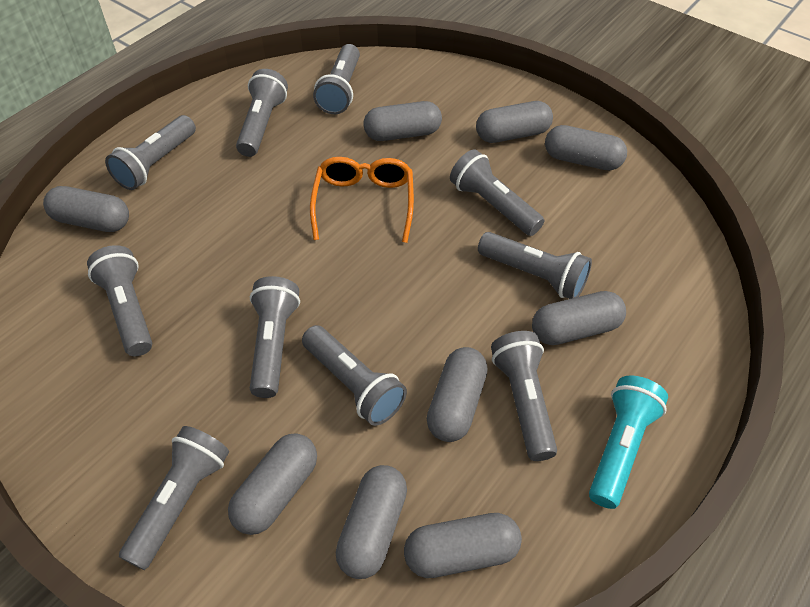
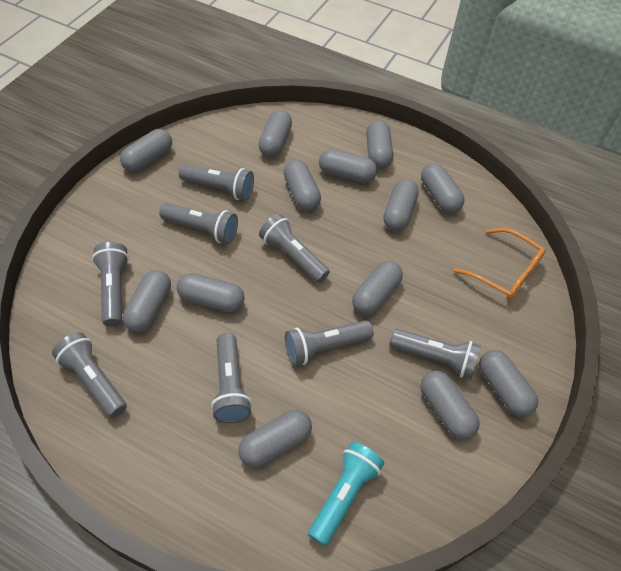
grey capsule: 9 -> 13
grey flashlight: 10 -> 8

